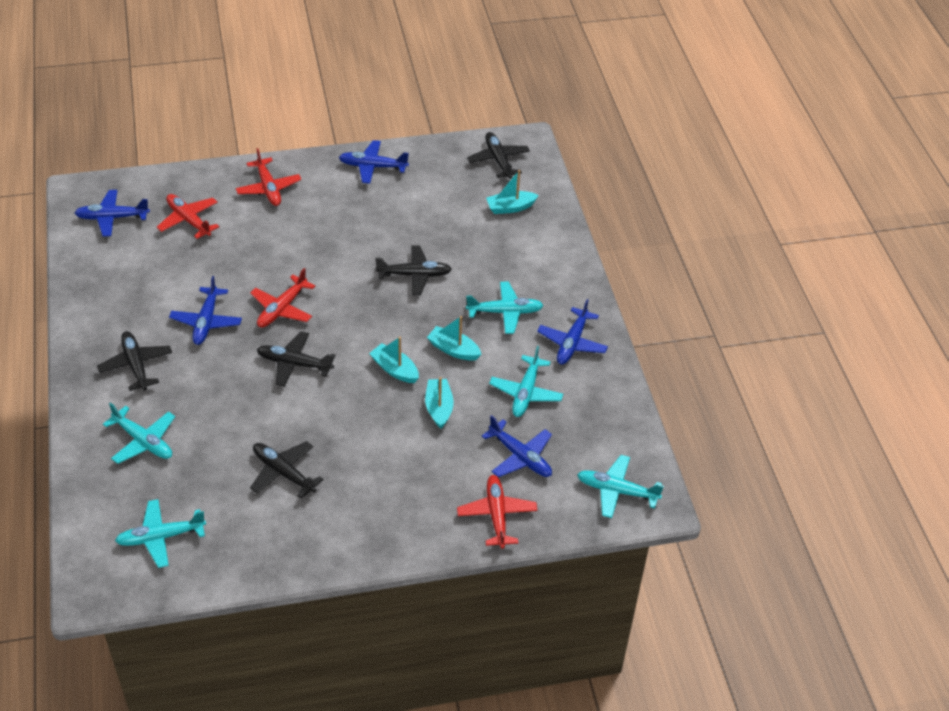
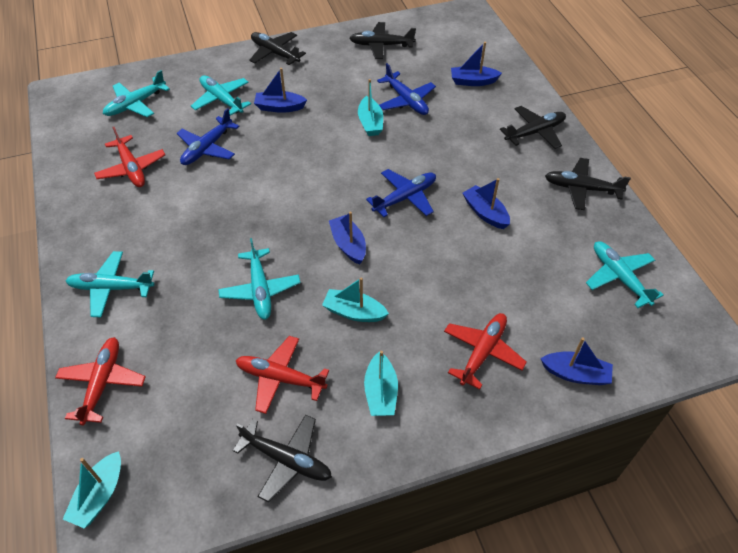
blue boat: 0 -> 5
blue plane: 5 -> 3

